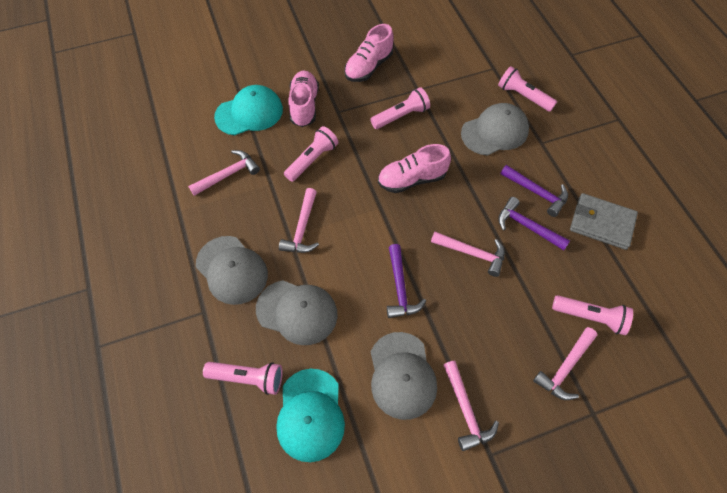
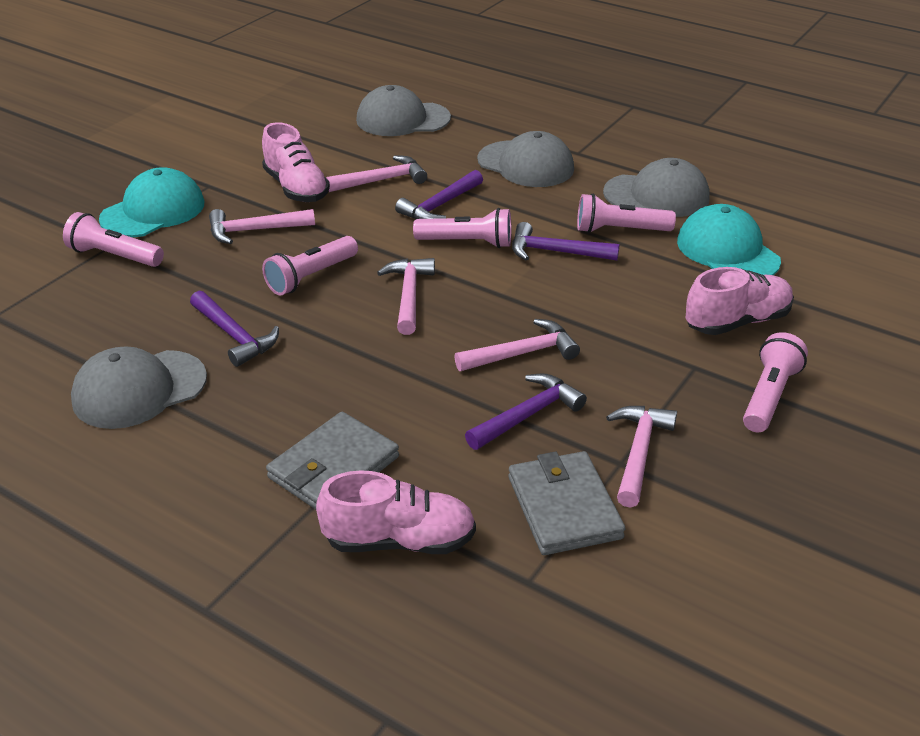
grey wallet: 1 -> 2
purple hammer: 3 -> 4

